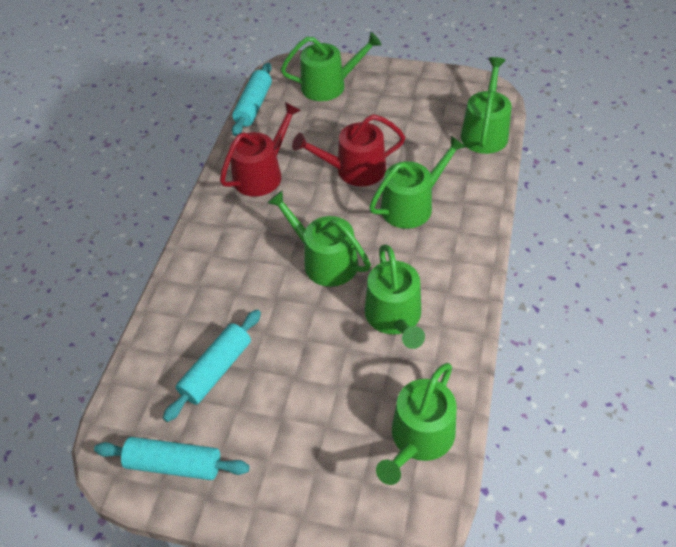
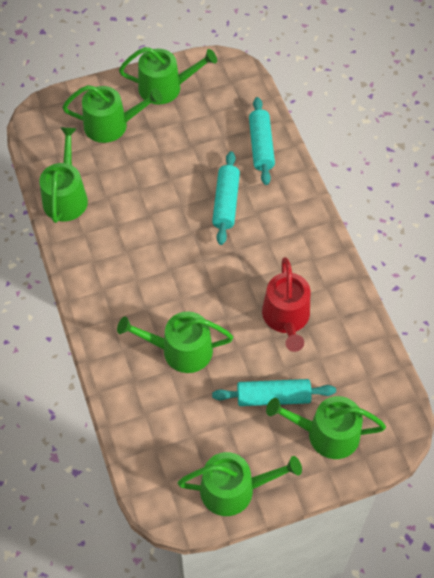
red watering can: 2 -> 1

